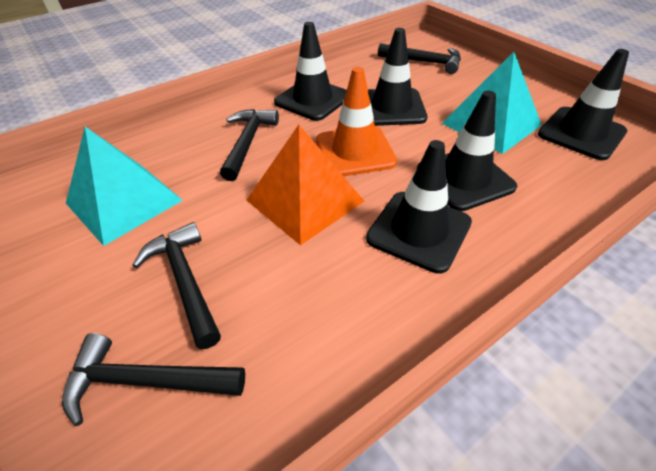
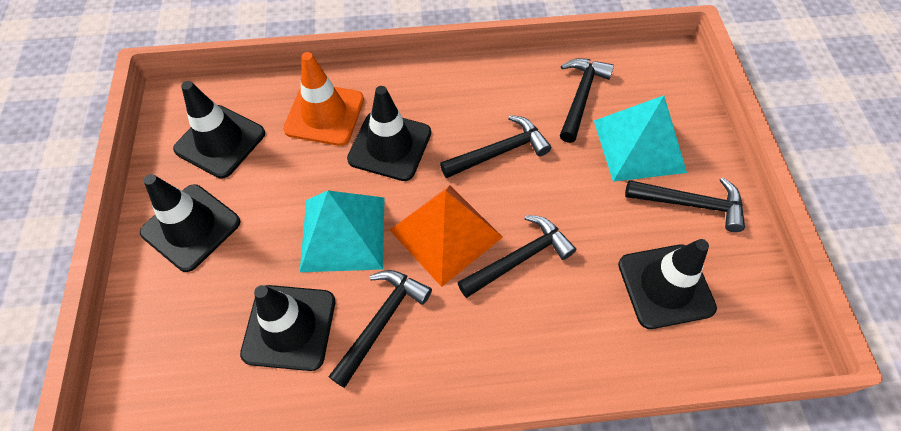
black hammer: 4 -> 5

